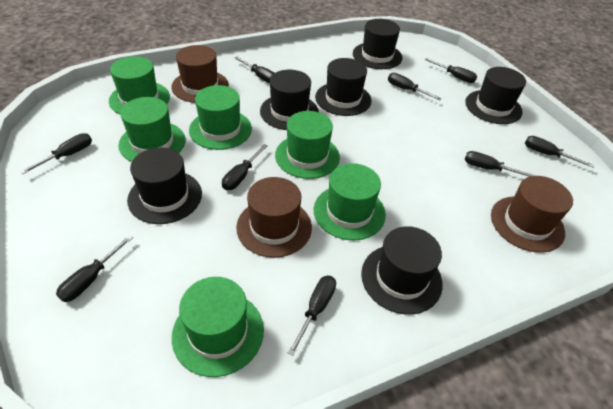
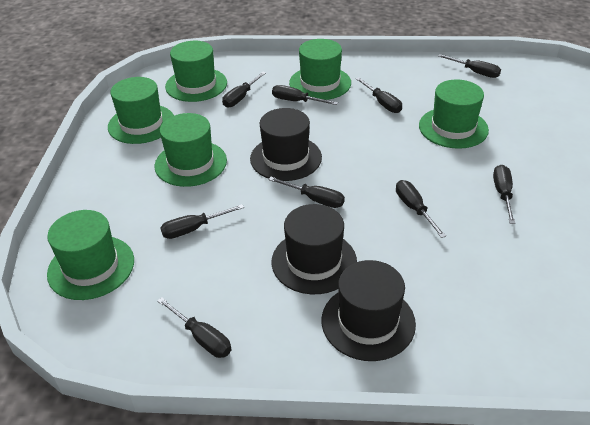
black hat: 6 -> 3
brown hat: 3 -> 0

